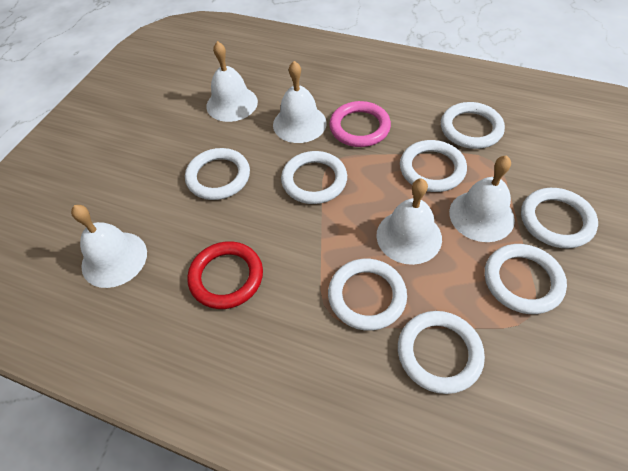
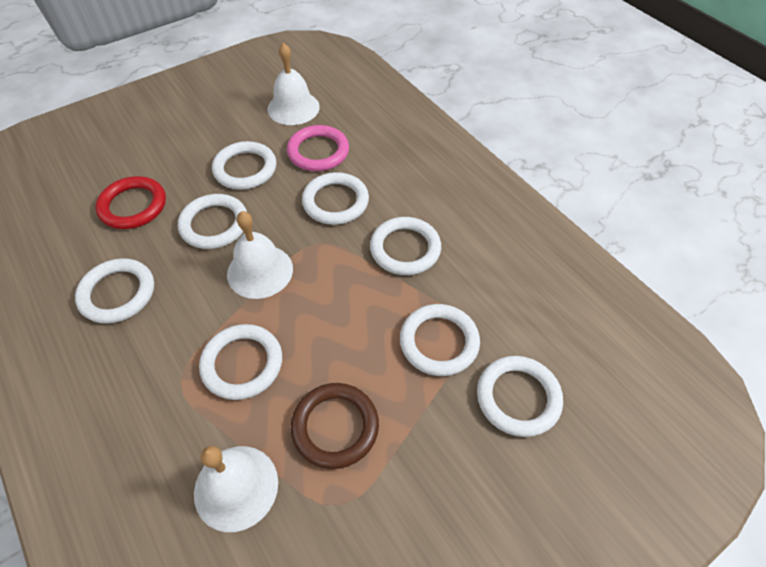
brown ring: 0 -> 1
white bell: 5 -> 3

